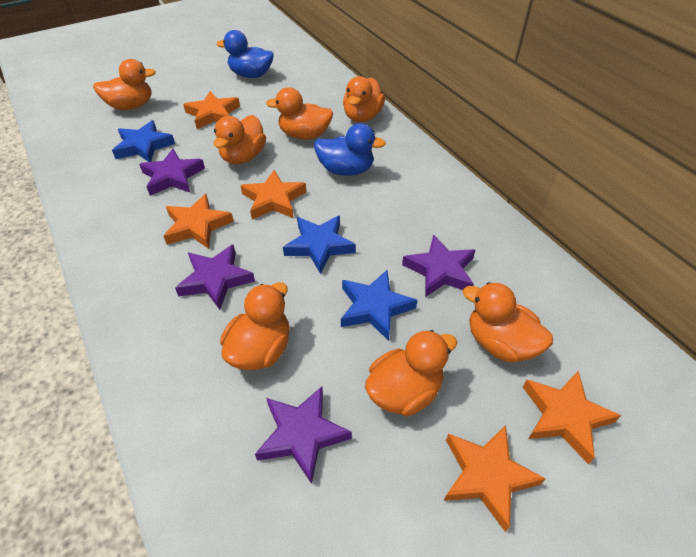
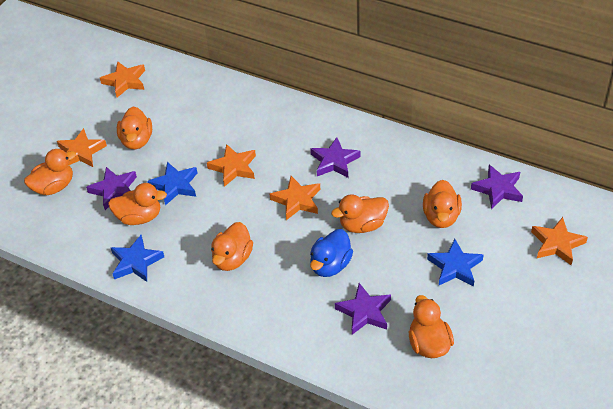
blue duck: 2 -> 1

